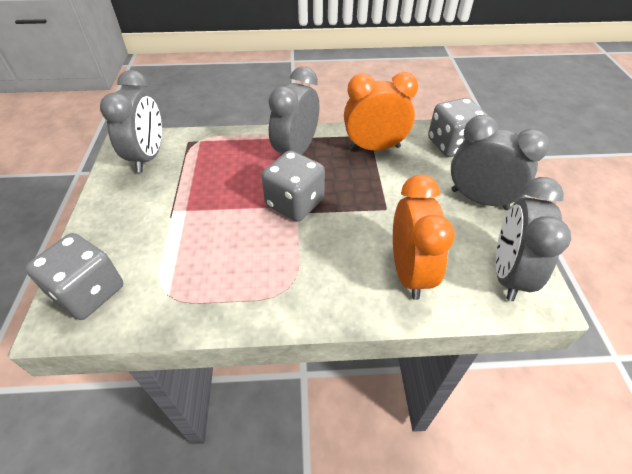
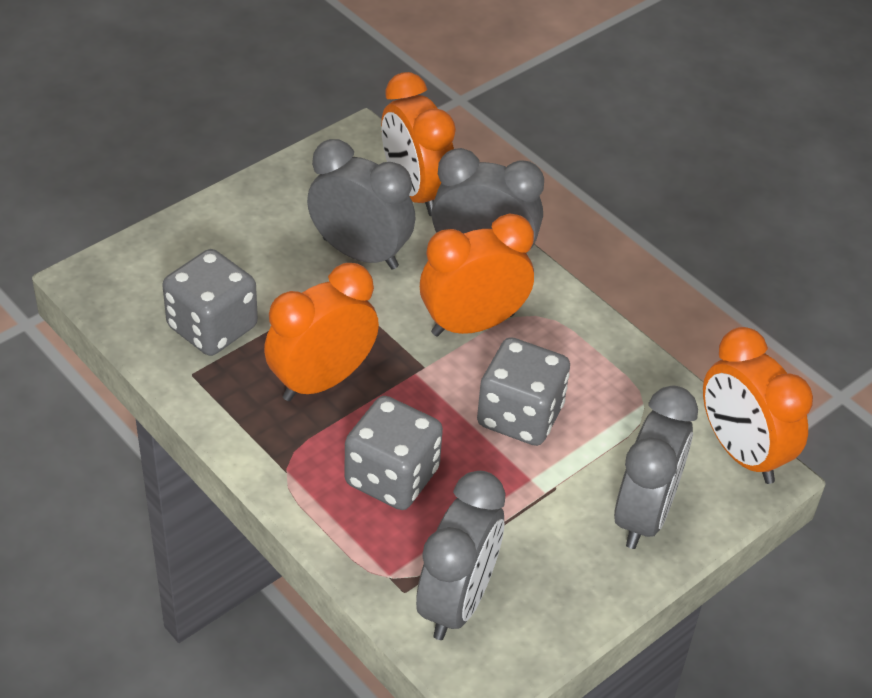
orange clock: 2 -> 4

